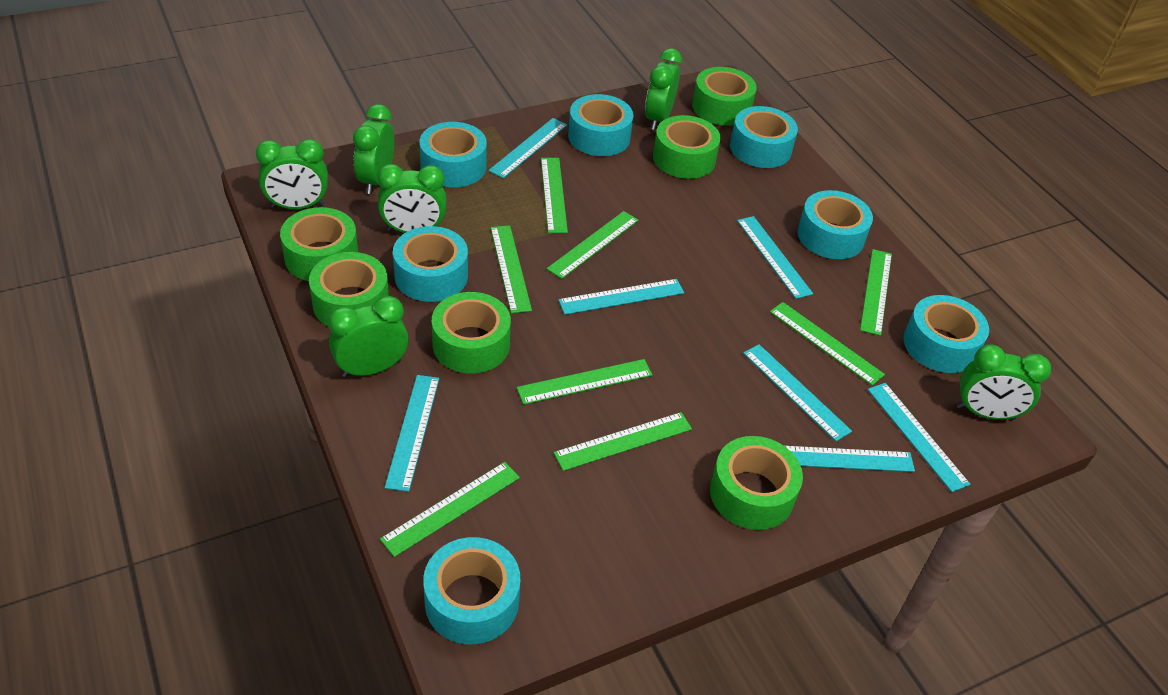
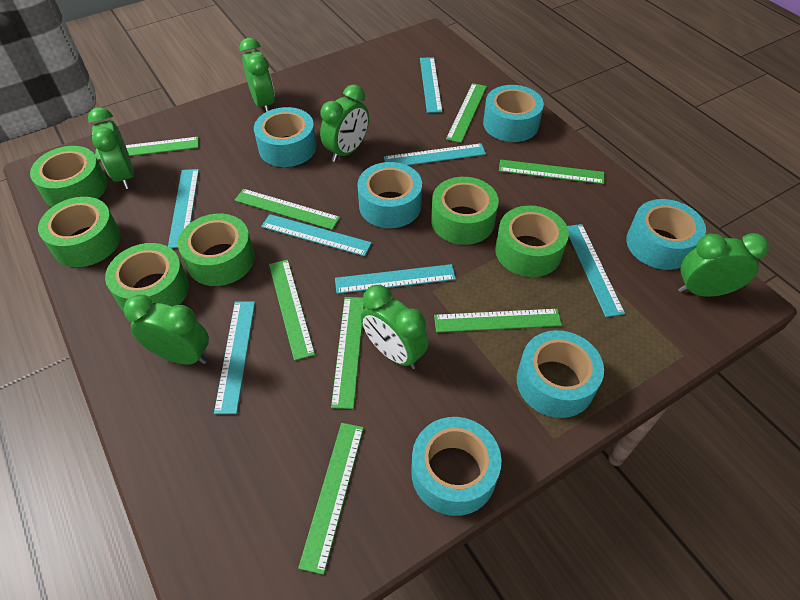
turquoise tape: 7 -> 6

